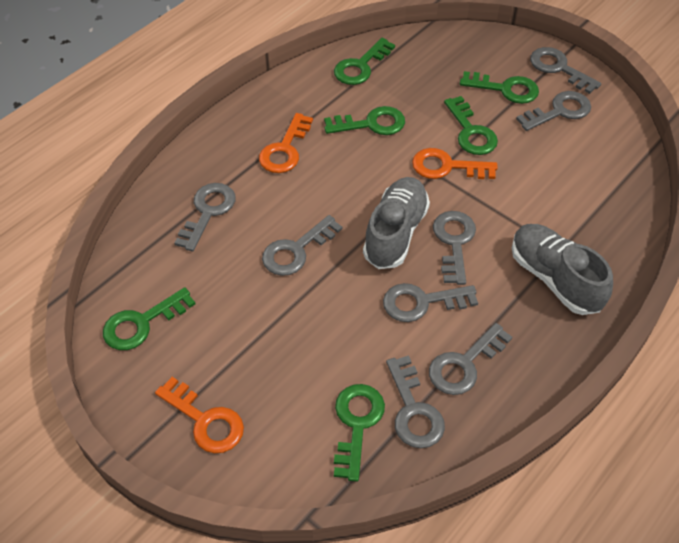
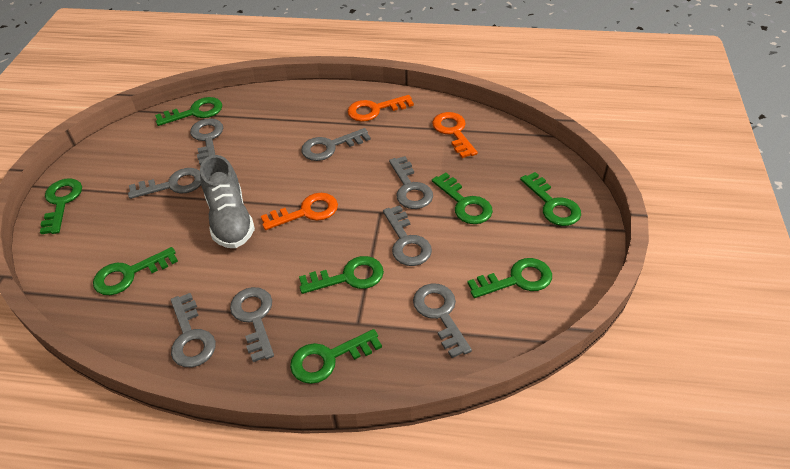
green key: 6 -> 8
grey shoe: 2 -> 1

